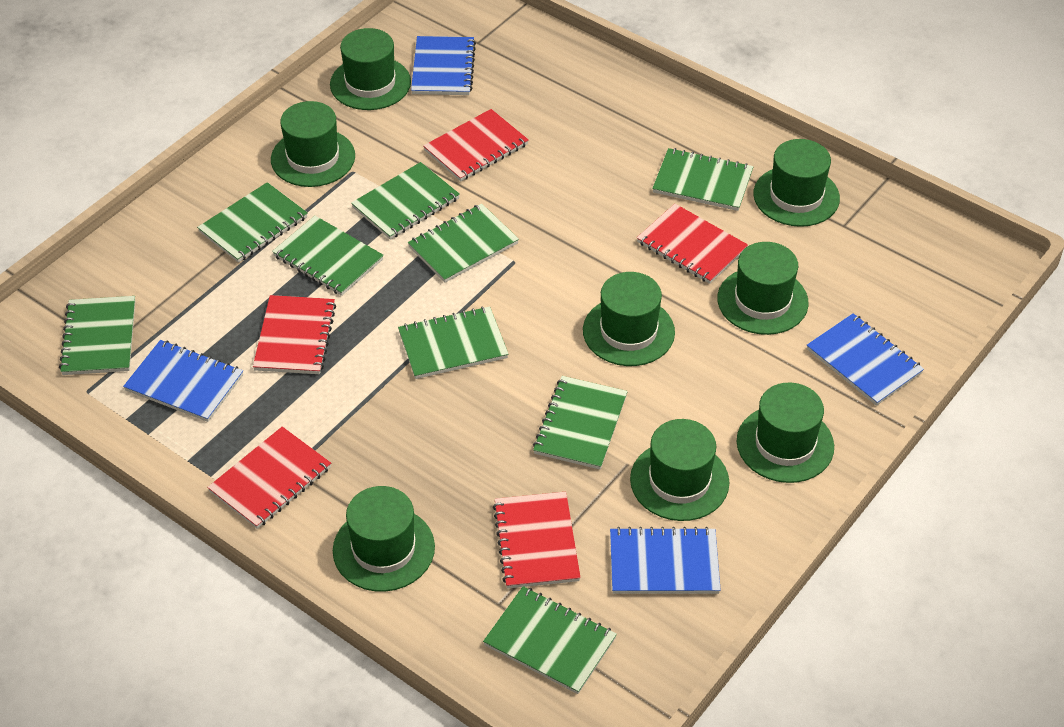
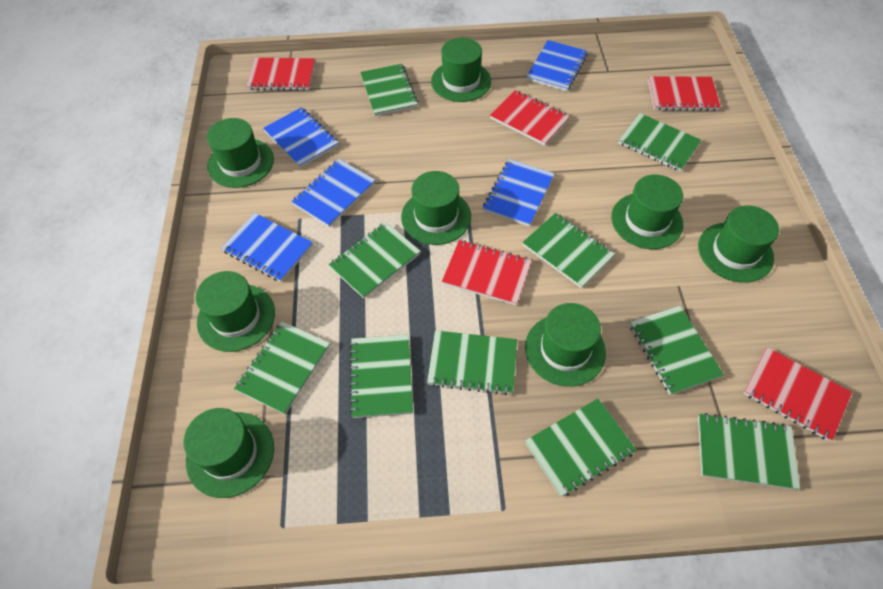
blue notebook: 4 -> 5
green notebook: 9 -> 10

